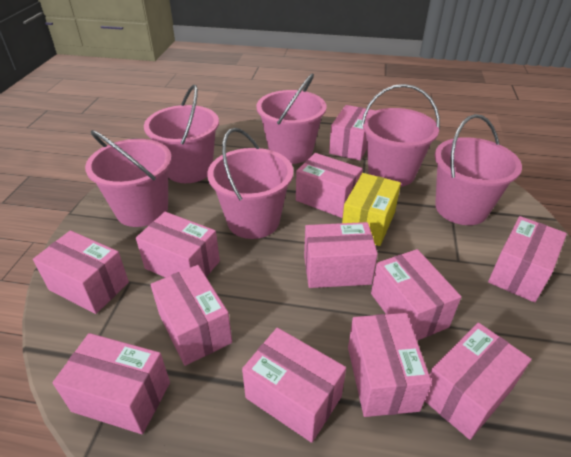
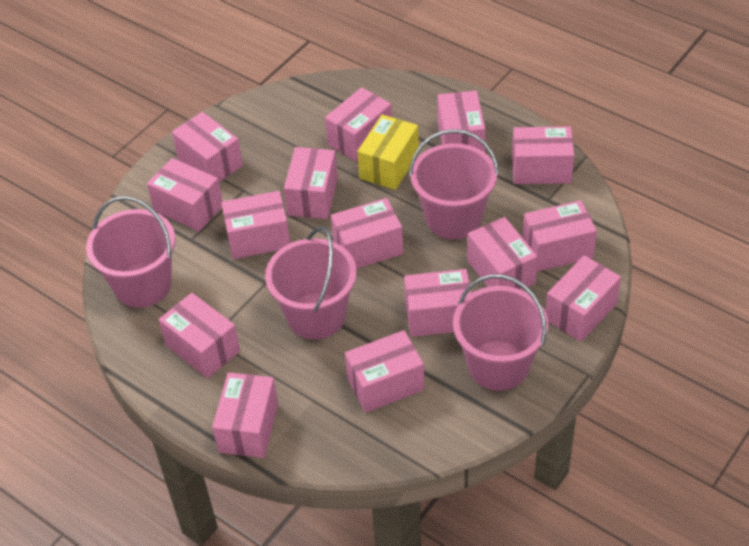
pink box: 12 -> 15
pink bucket: 6 -> 4

